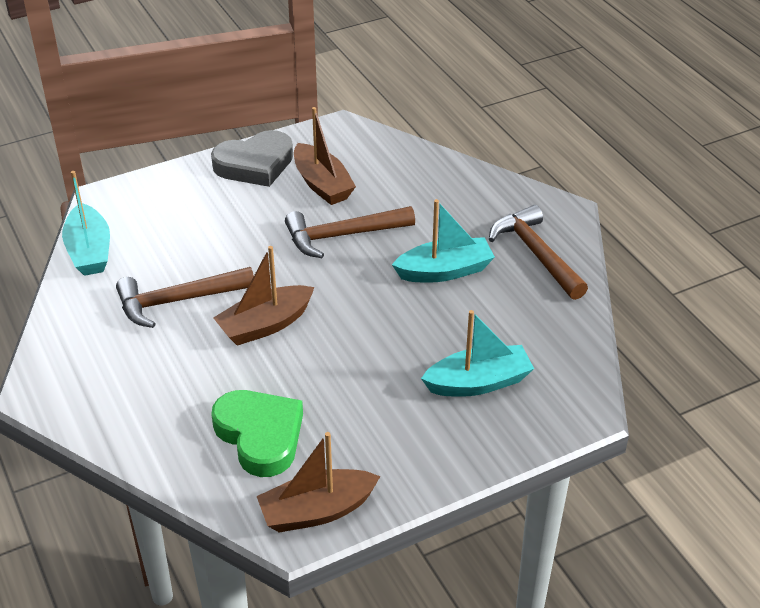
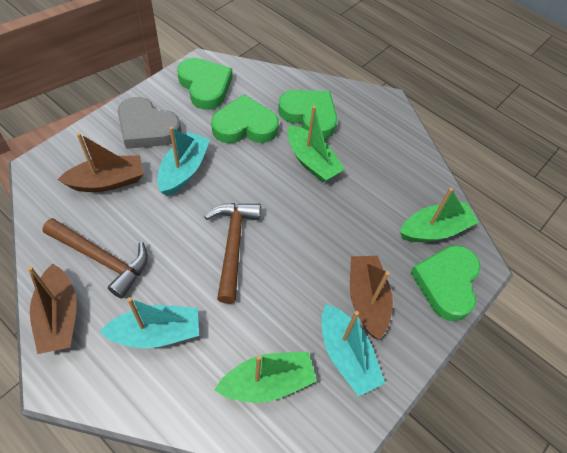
brown hammer: 3 -> 2
green boat: 0 -> 3
green heart: 1 -> 4

